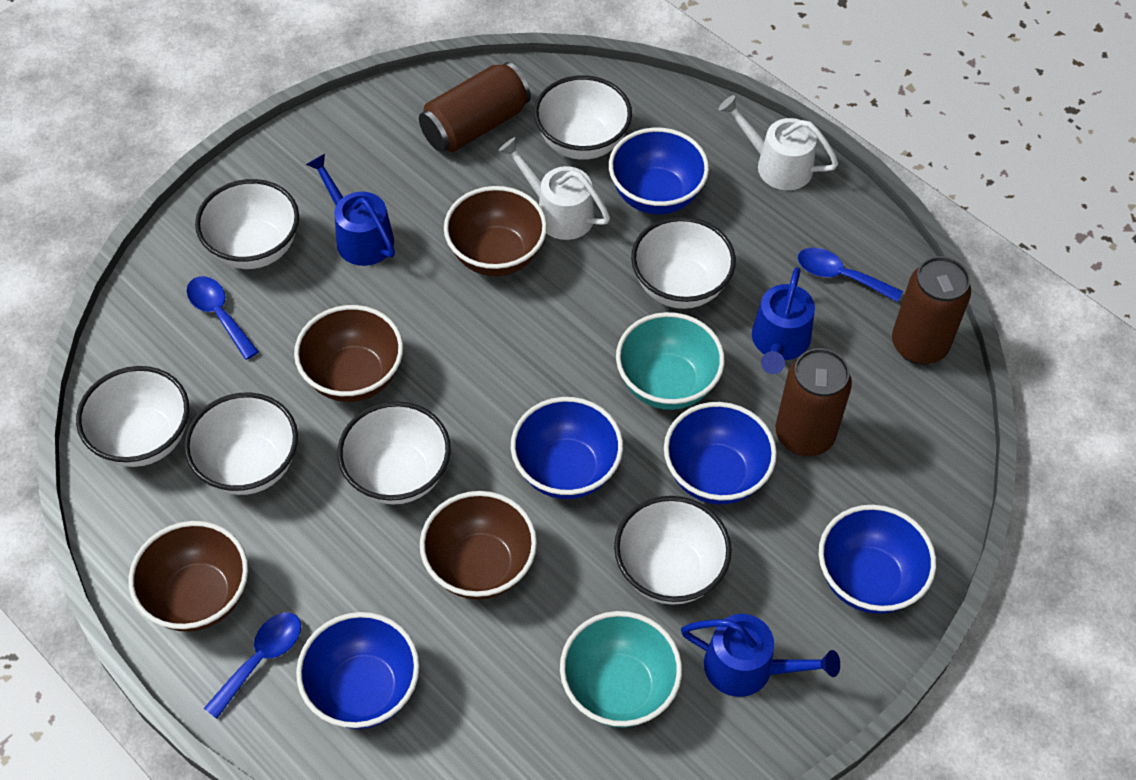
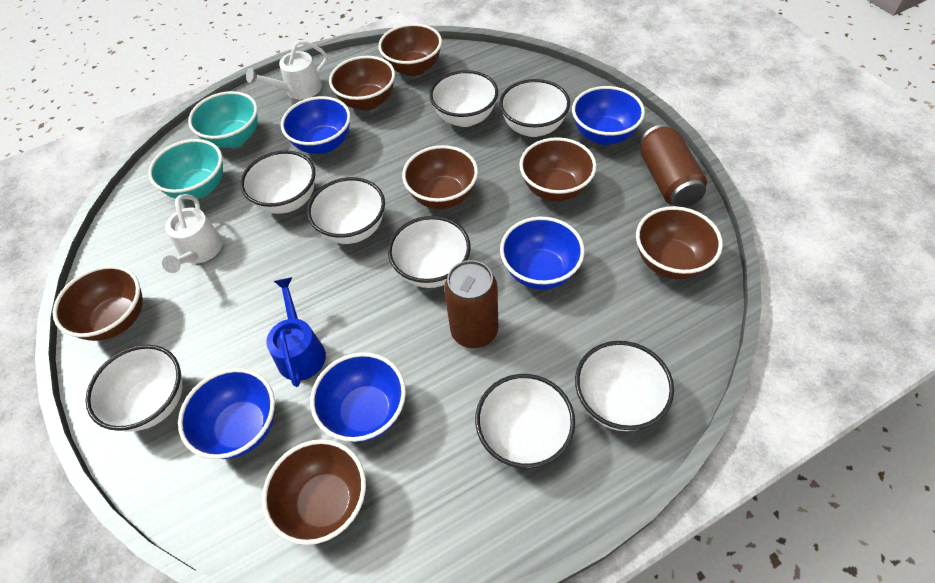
blue spoon: 3 -> 0
blue watering can: 3 -> 1
brown bowl: 4 -> 7
brown can: 3 -> 2
white bowl: 7 -> 8

